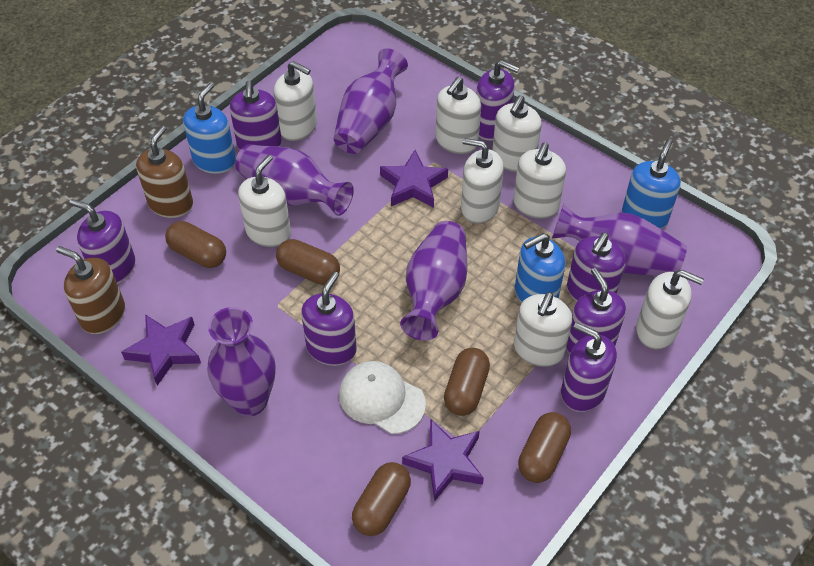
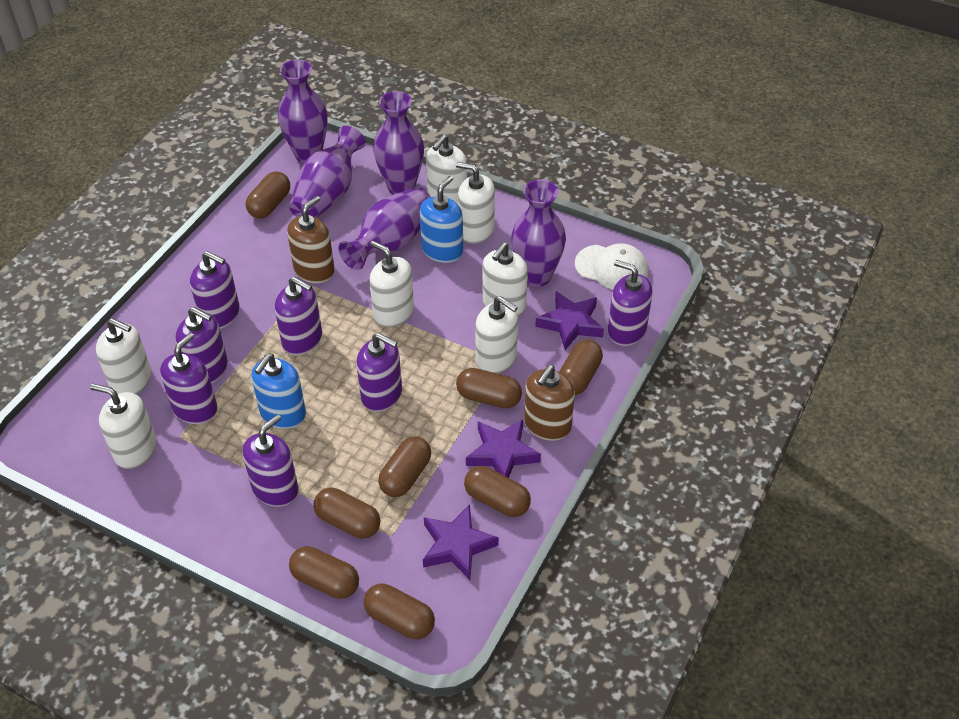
blue soap dispenser: 3 -> 2
brown capsule: 5 -> 8
white soap dispenser: 8 -> 7

